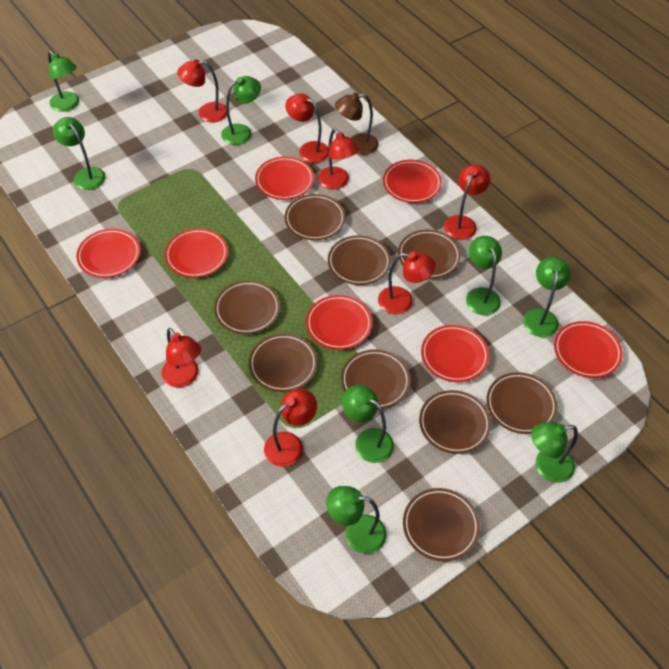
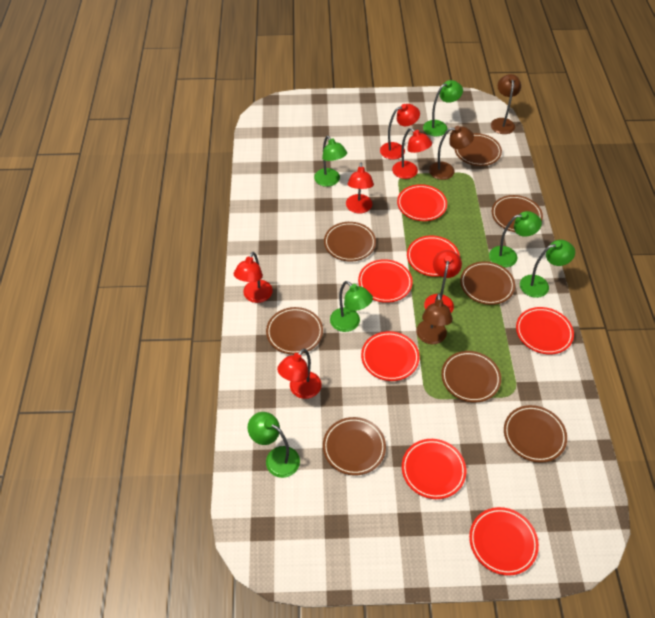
brown lamp: 1 -> 3
brown plate: 9 -> 8
green lamp: 8 -> 6
red lamp: 7 -> 6

